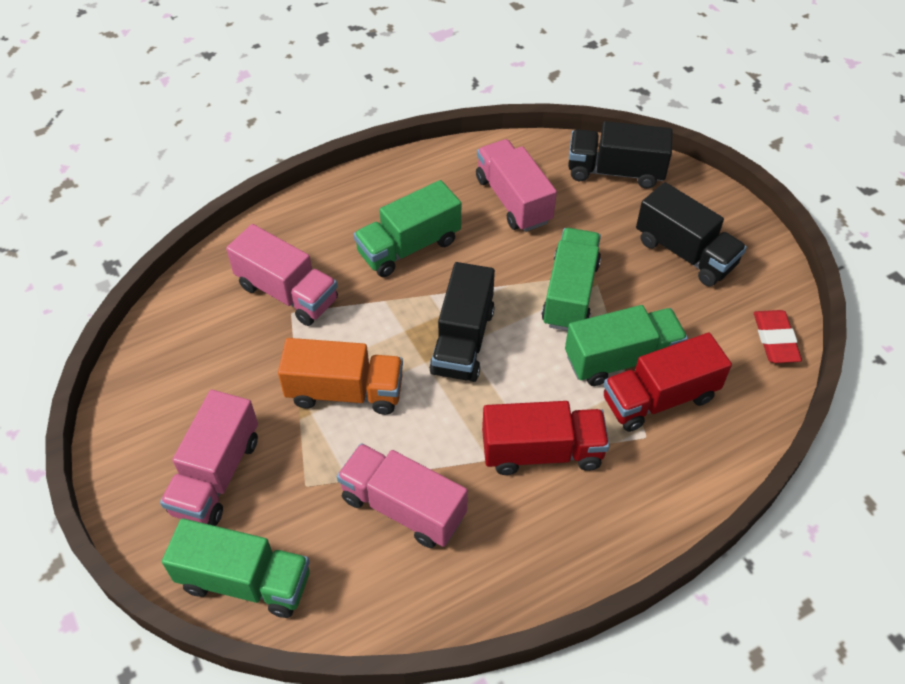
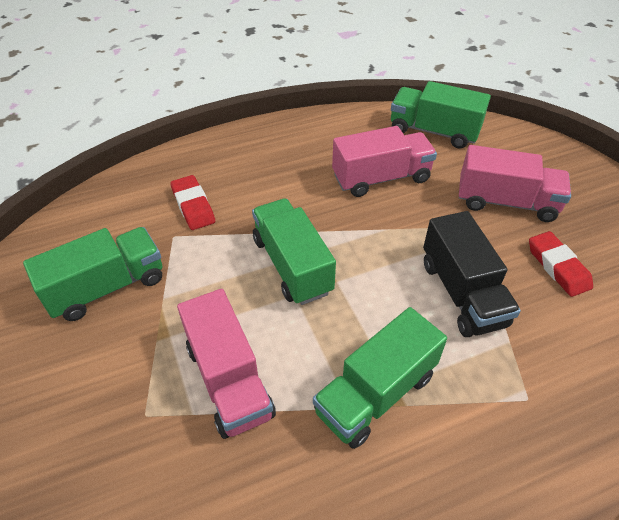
black truck: 3 -> 1
orange truck: 1 -> 0
pink truck: 4 -> 3
red eraser: 1 -> 2
red truck: 2 -> 0

